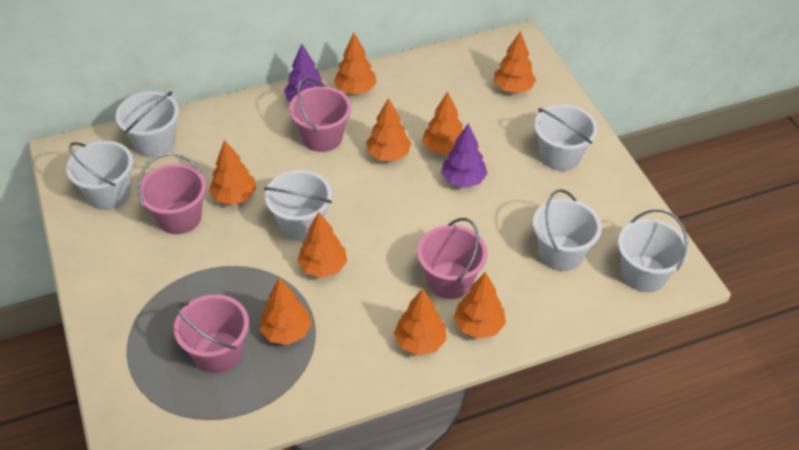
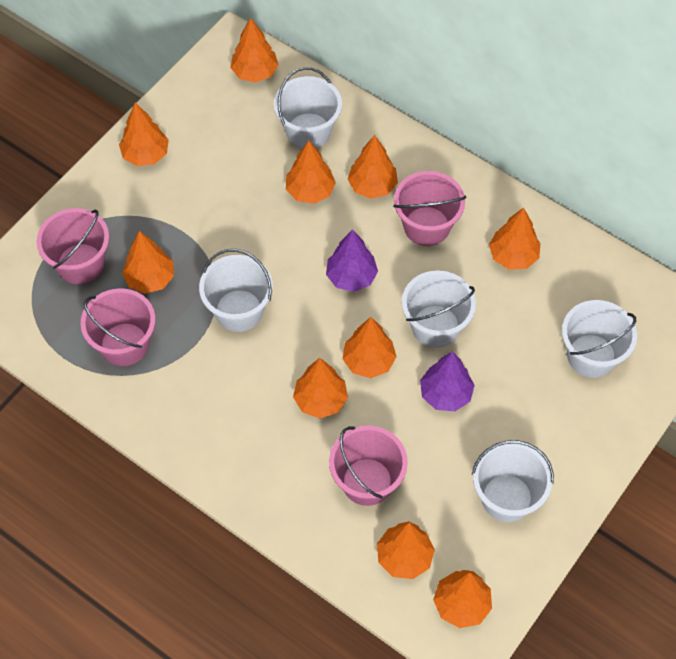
orange tree: 9 -> 10
white bucket: 6 -> 5

